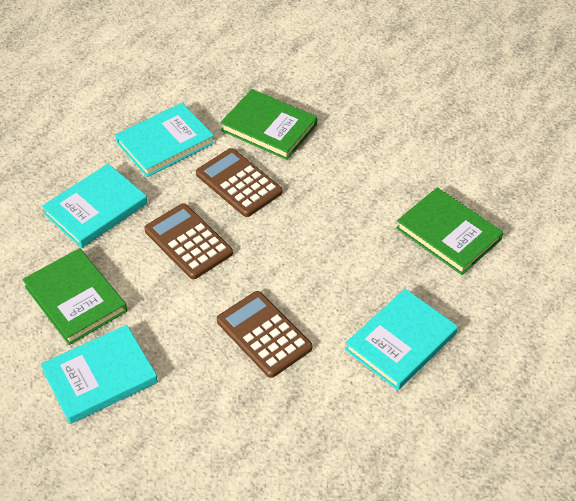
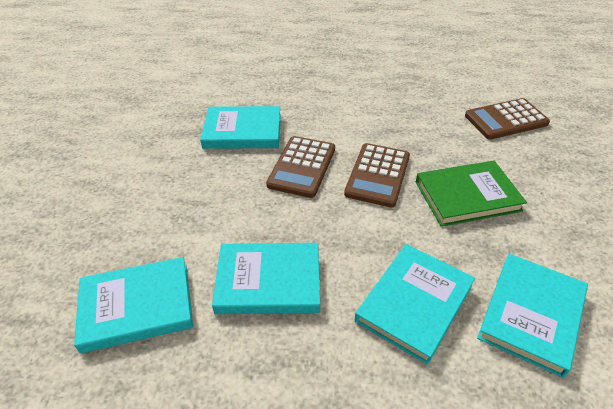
green book: 3 -> 1
turquoise book: 4 -> 5

